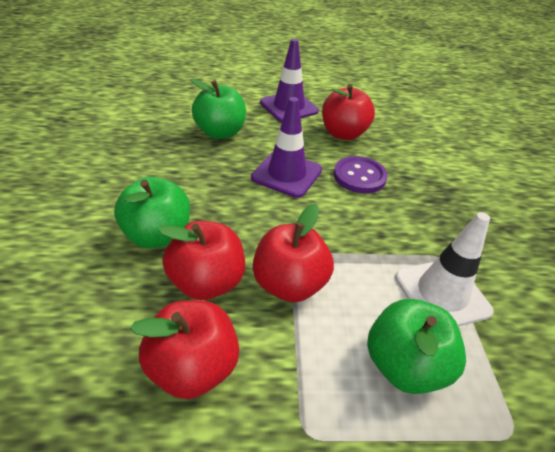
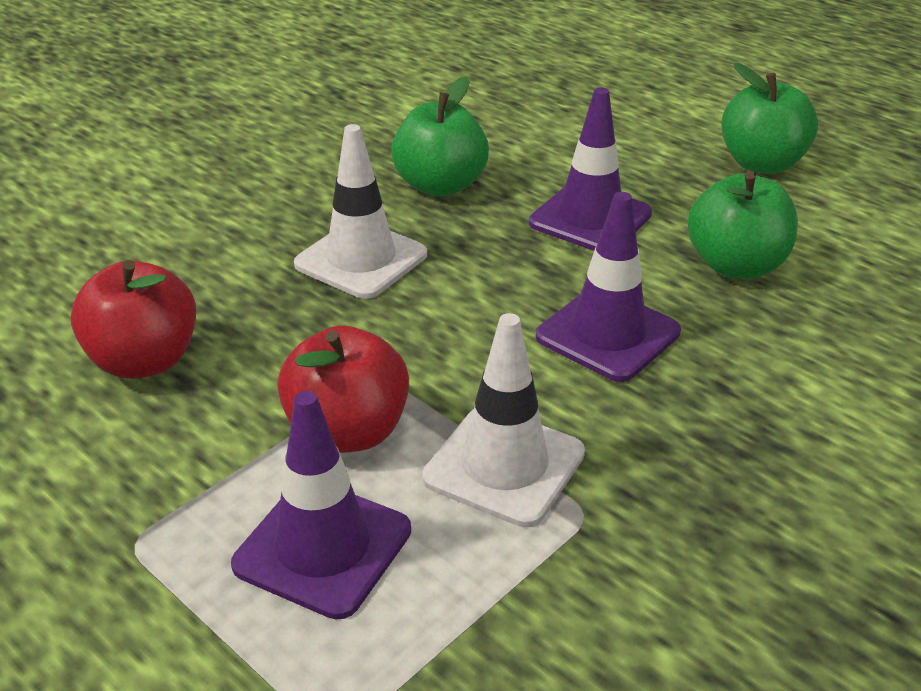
purple button: 1 -> 0
purple traffic cone: 2 -> 3
red apple: 4 -> 2
white traffic cone: 1 -> 2

